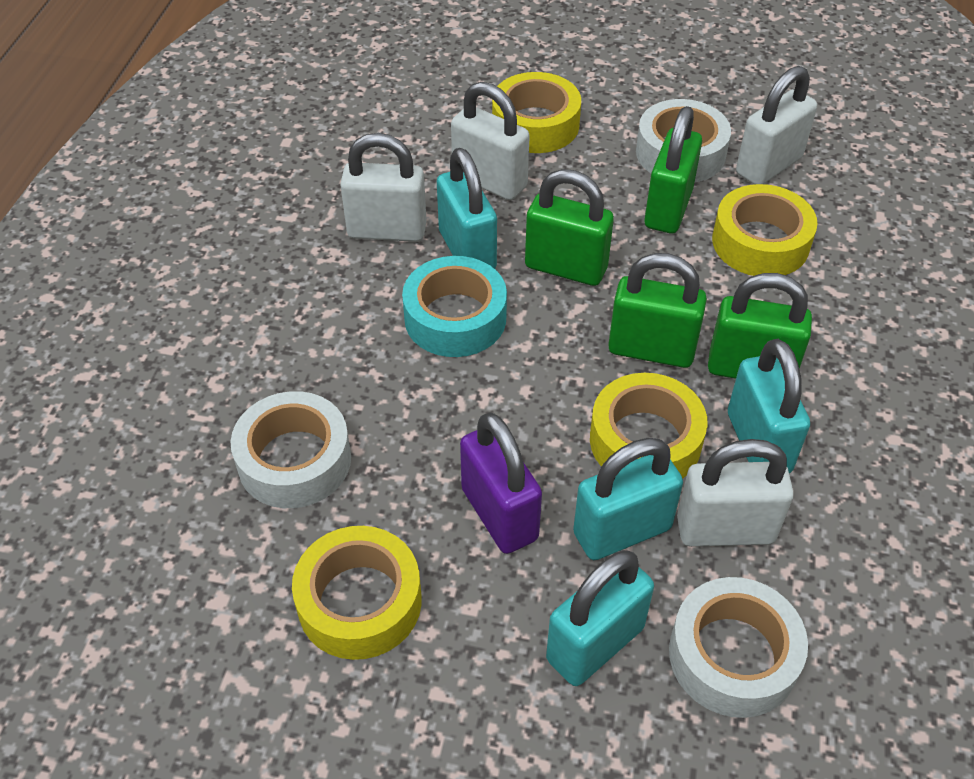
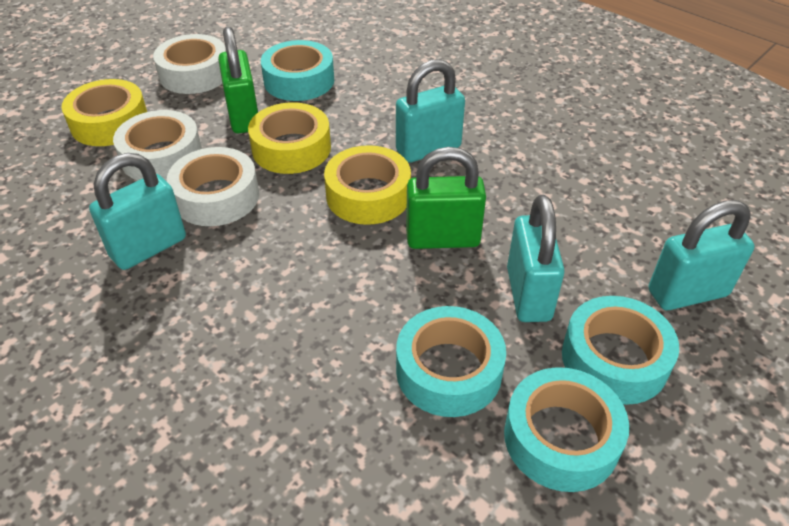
green padlock: 4 -> 2
purple padlock: 1 -> 0
turquoise tape: 1 -> 4
white padlock: 4 -> 0
yellow tape: 4 -> 3

